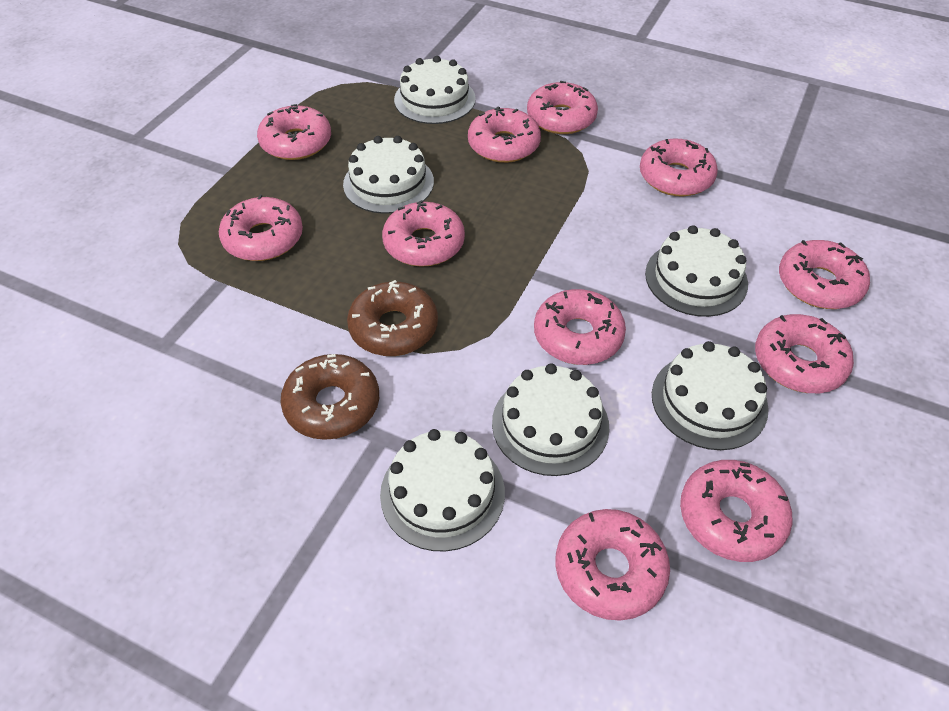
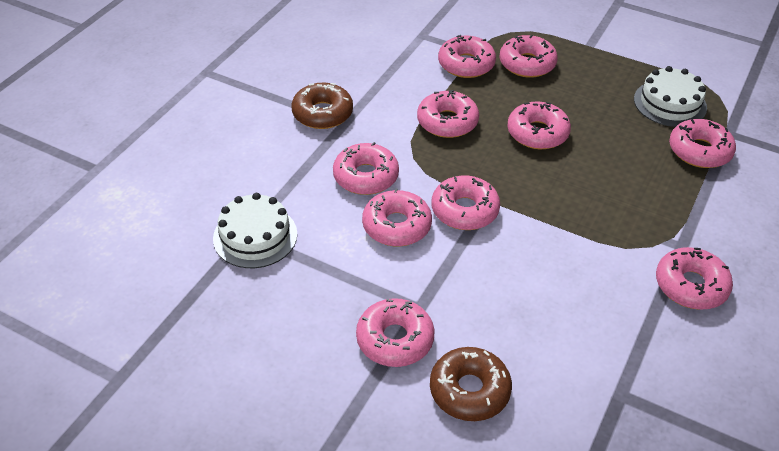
pink donut: 11 -> 10
white cake: 6 -> 2

